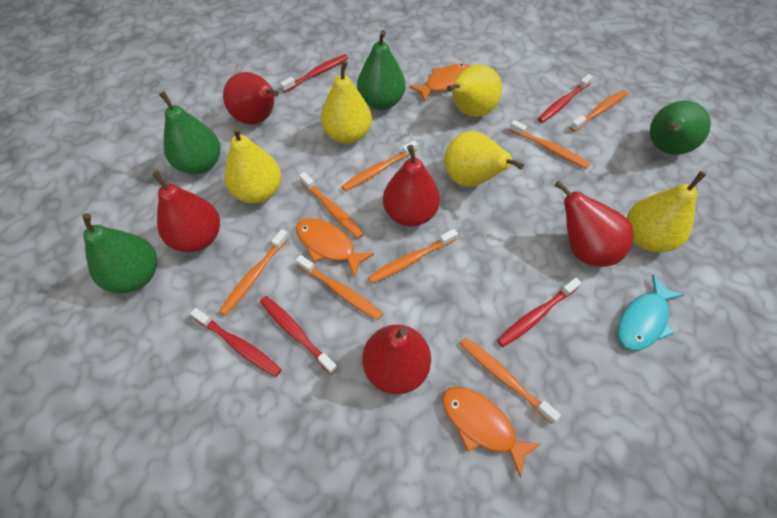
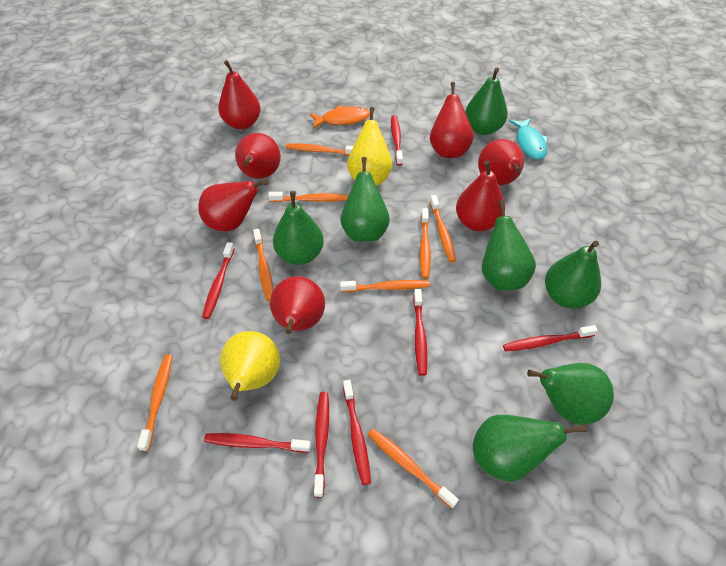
green pear: 4 -> 7
orange fish: 3 -> 1
red pear: 5 -> 7
red toothbrush: 5 -> 7
yellow pear: 5 -> 2

